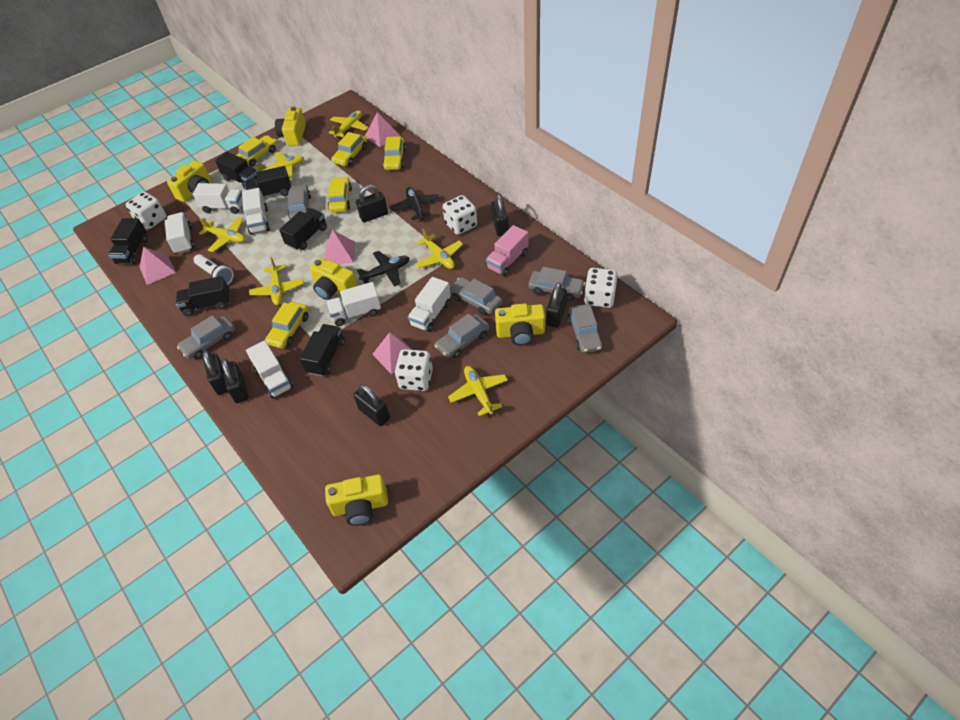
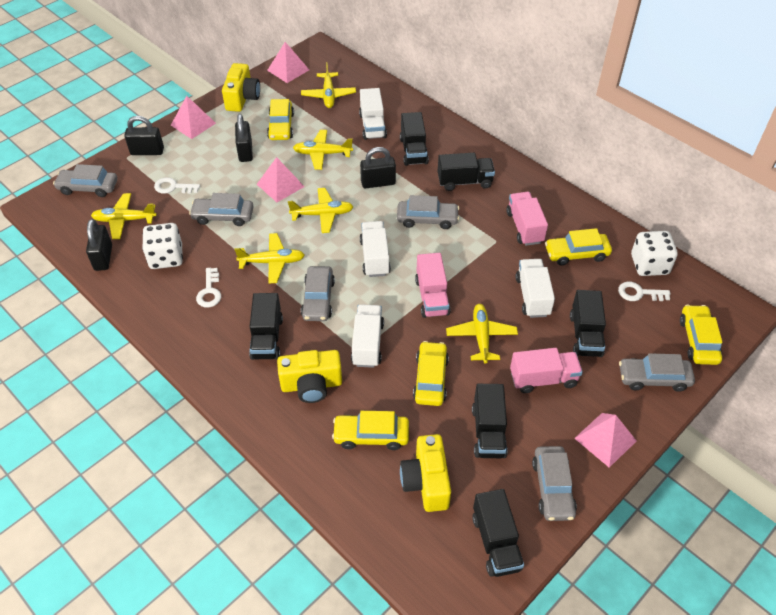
black padlock: 6 -> 4
black plane: 2 -> 0
pink truck: 1 -> 3
white dice: 4 -> 2
white flashlight: 1 -> 0
white key: 0 -> 3
white truck: 6 -> 4
yellow camera: 5 -> 3

